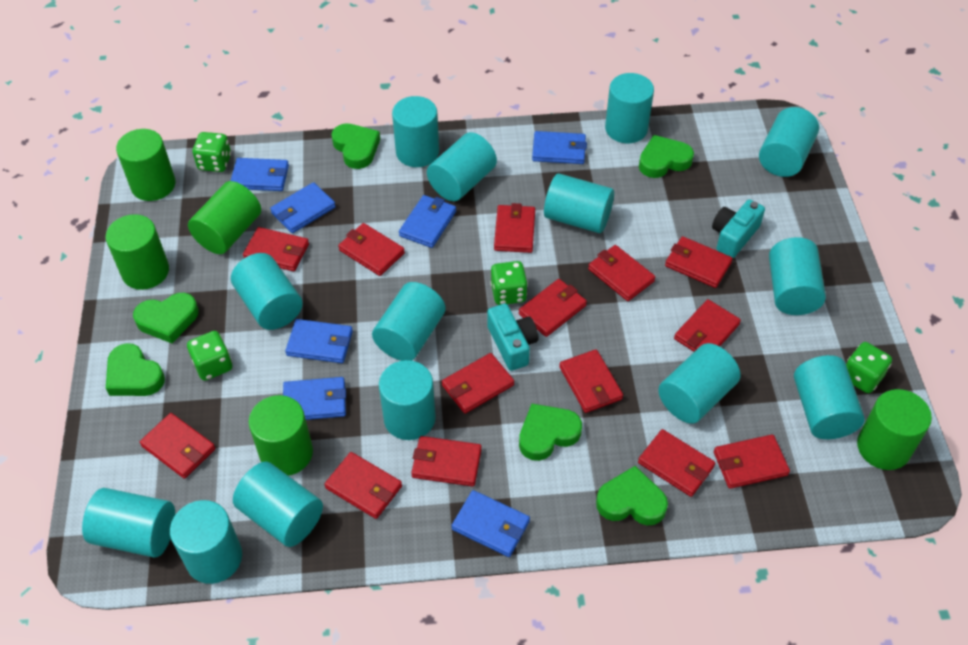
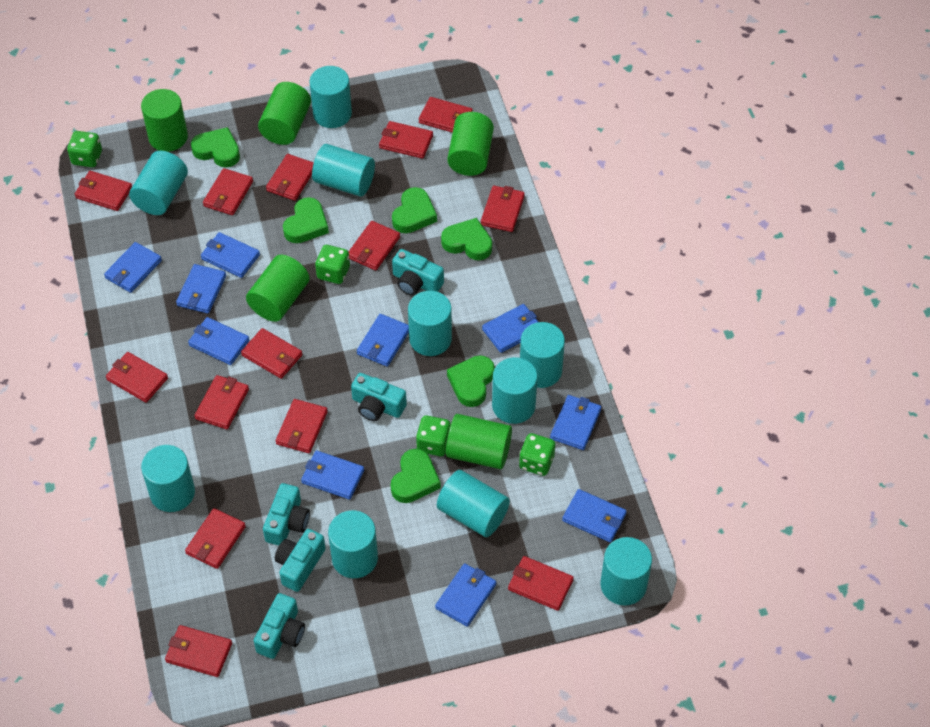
blue wallet: 7 -> 10
turquoise camera: 2 -> 5
turquoise cylinder: 14 -> 10

